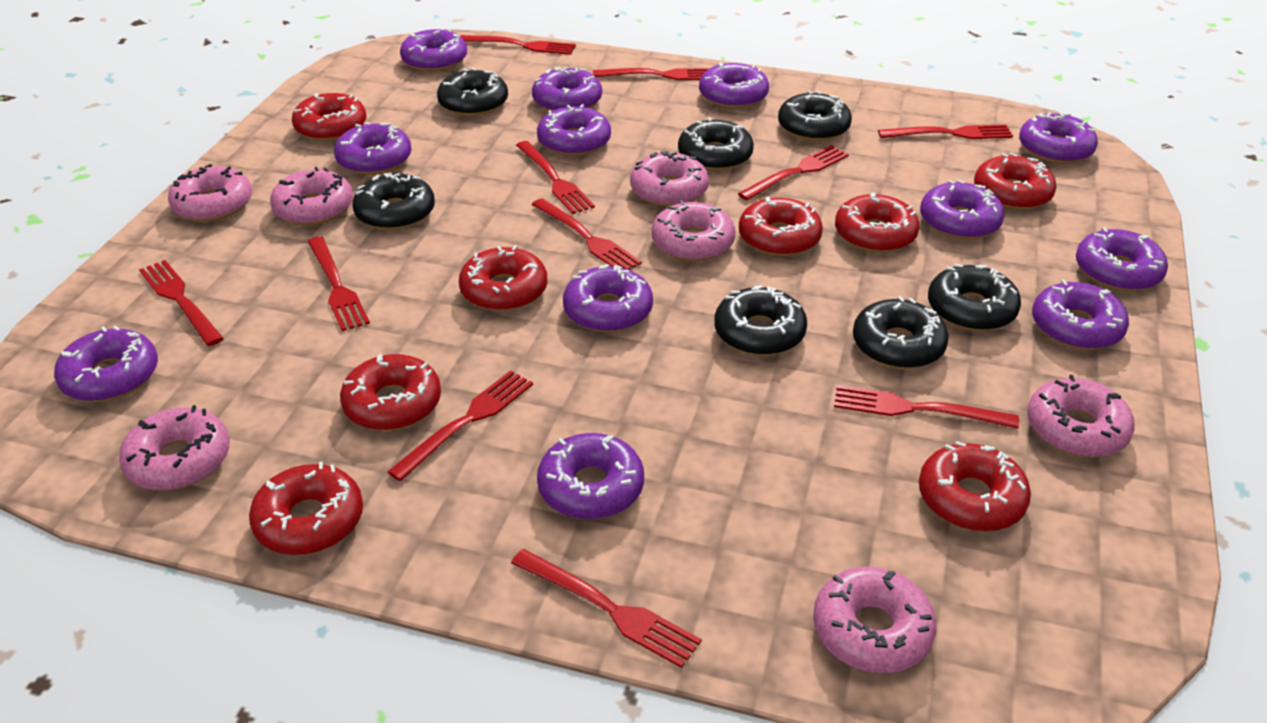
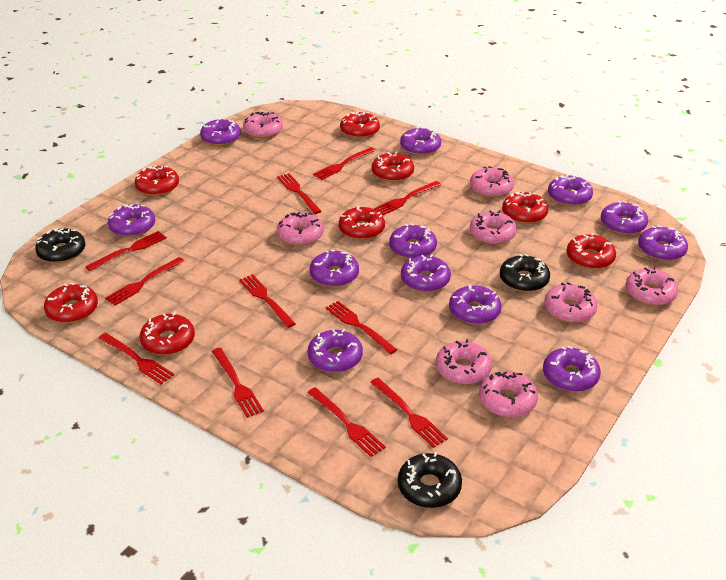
black donut: 7 -> 3
pink donut: 7 -> 8

